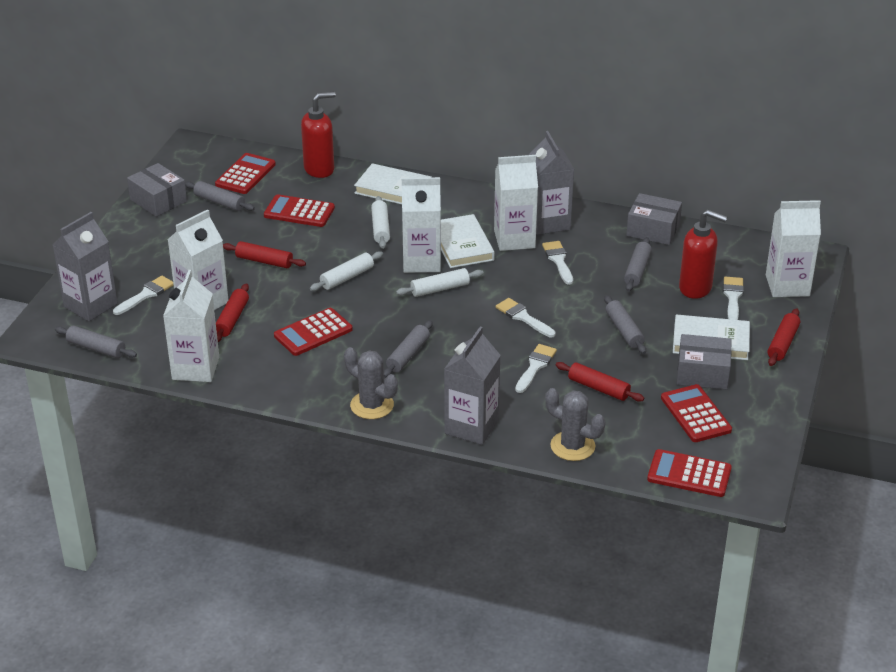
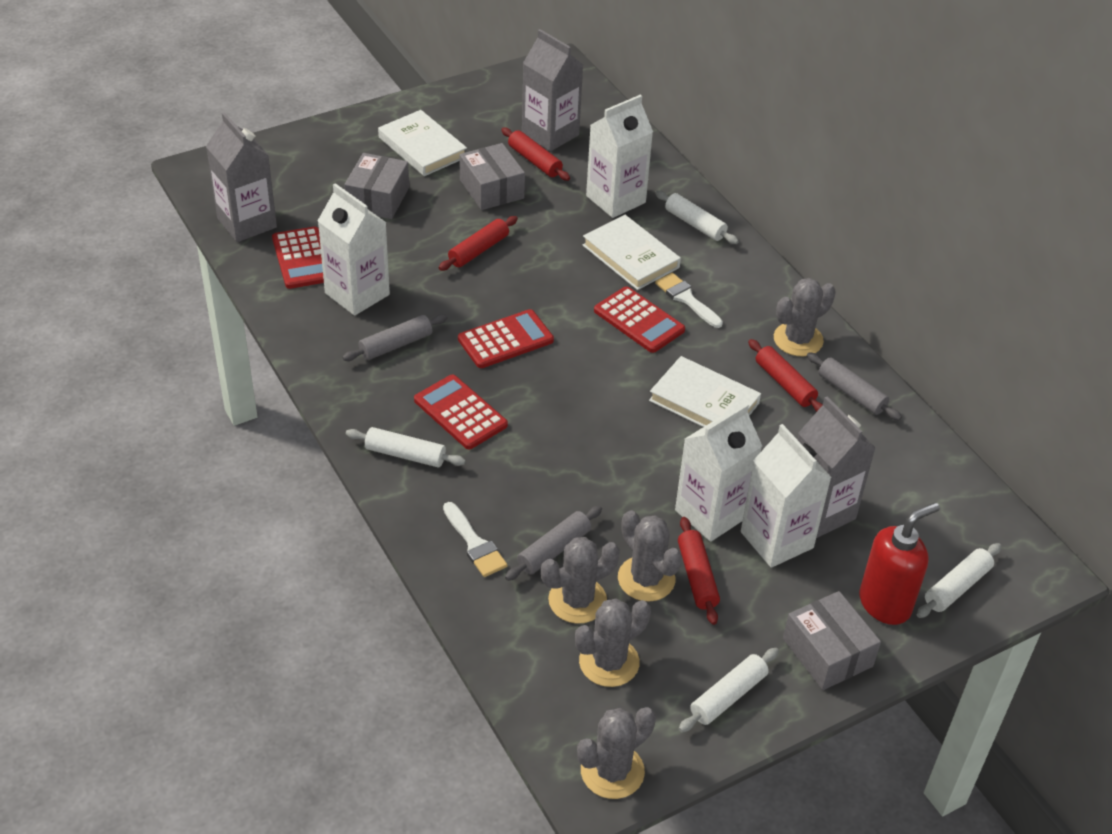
grey cactus: 2 -> 5
grey rolling pin: 5 -> 3
red calculator: 5 -> 4
red soap dispenser: 2 -> 1
white brush: 5 -> 2
white carton: 5 -> 4
white rolling pin: 3 -> 4

